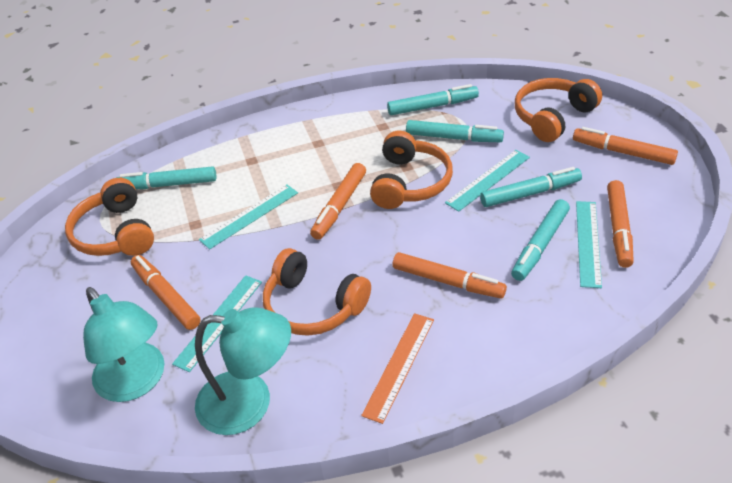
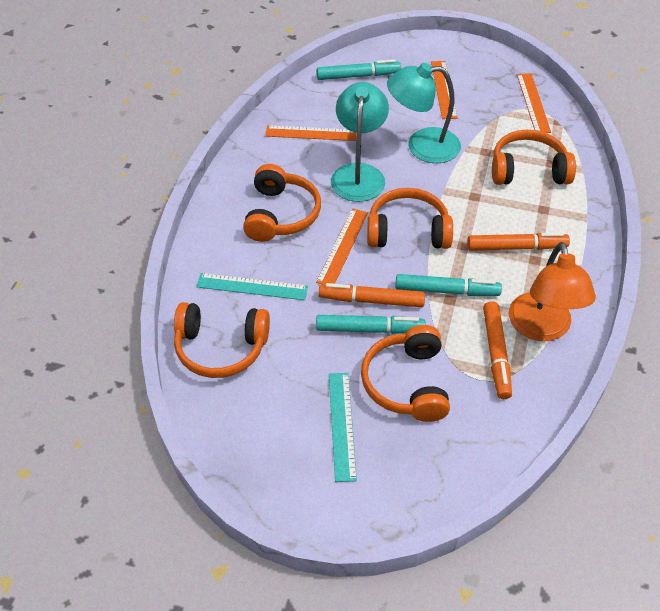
orange headphones: 4 -> 5
orange lamp: 0 -> 1
orange marker: 5 -> 3
orange ruler: 1 -> 4
turquoise marker: 5 -> 3
turquoise ruler: 4 -> 2

